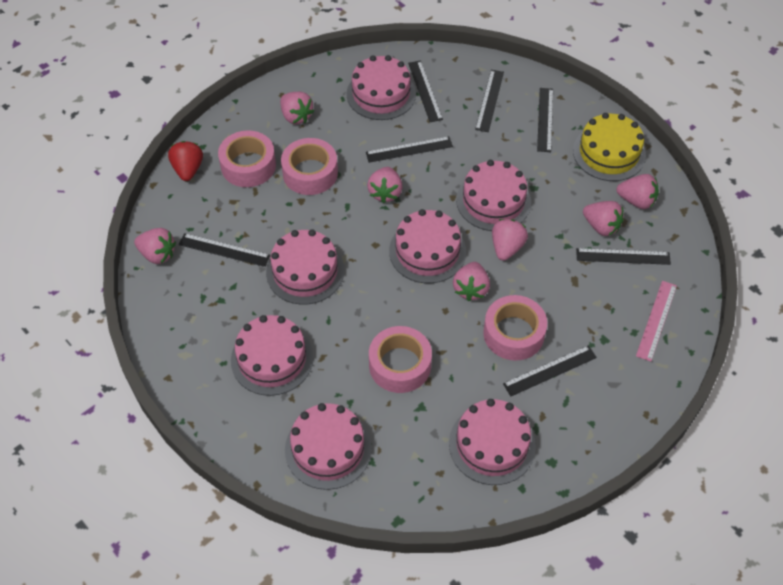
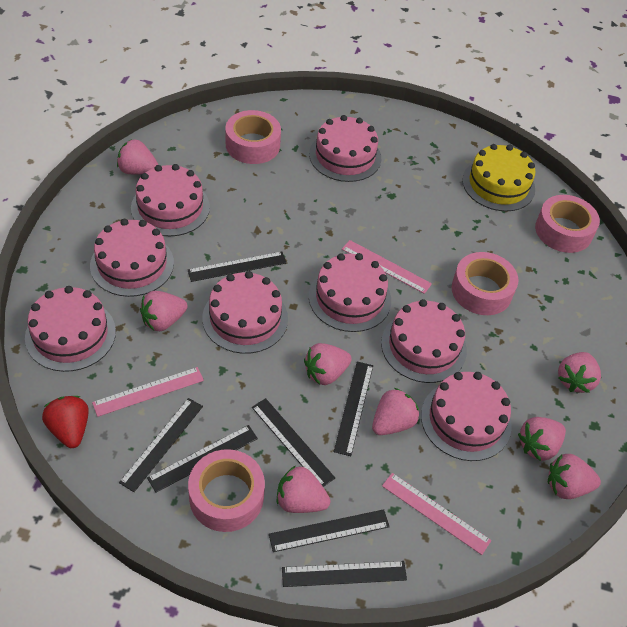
pink cake: 7 -> 8
pink ruler: 1 -> 3
pink strawberry: 7 -> 8

